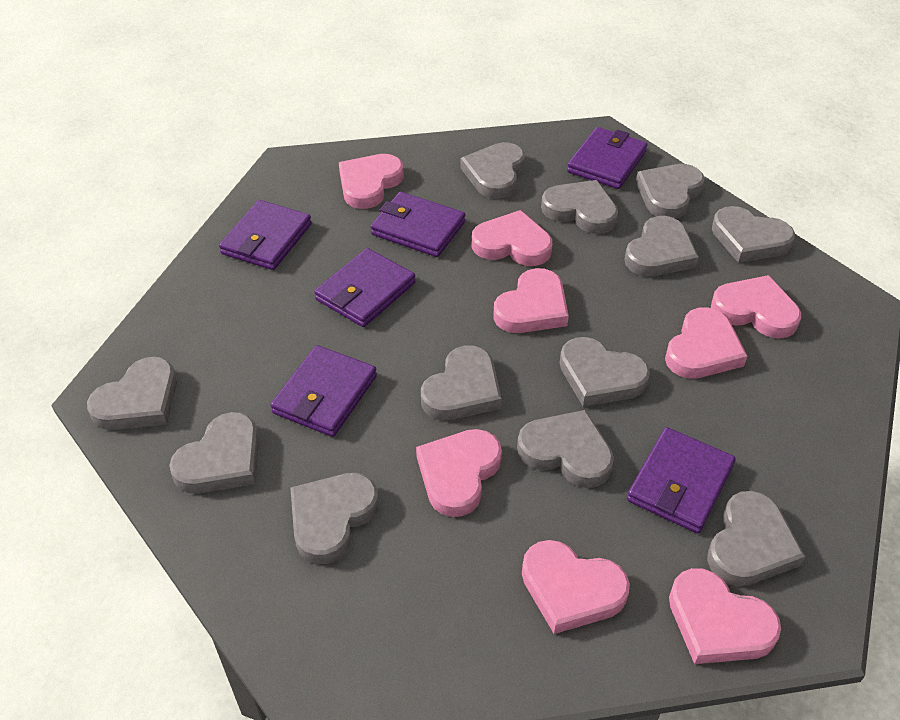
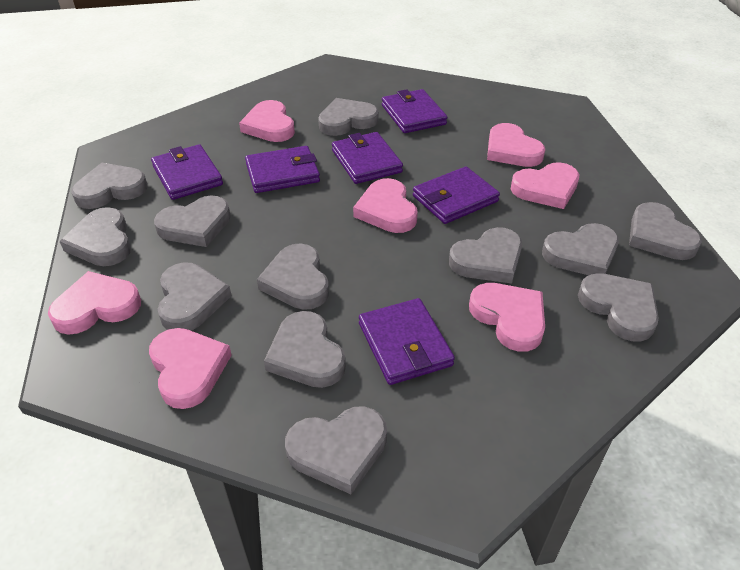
pink heart: 8 -> 7

